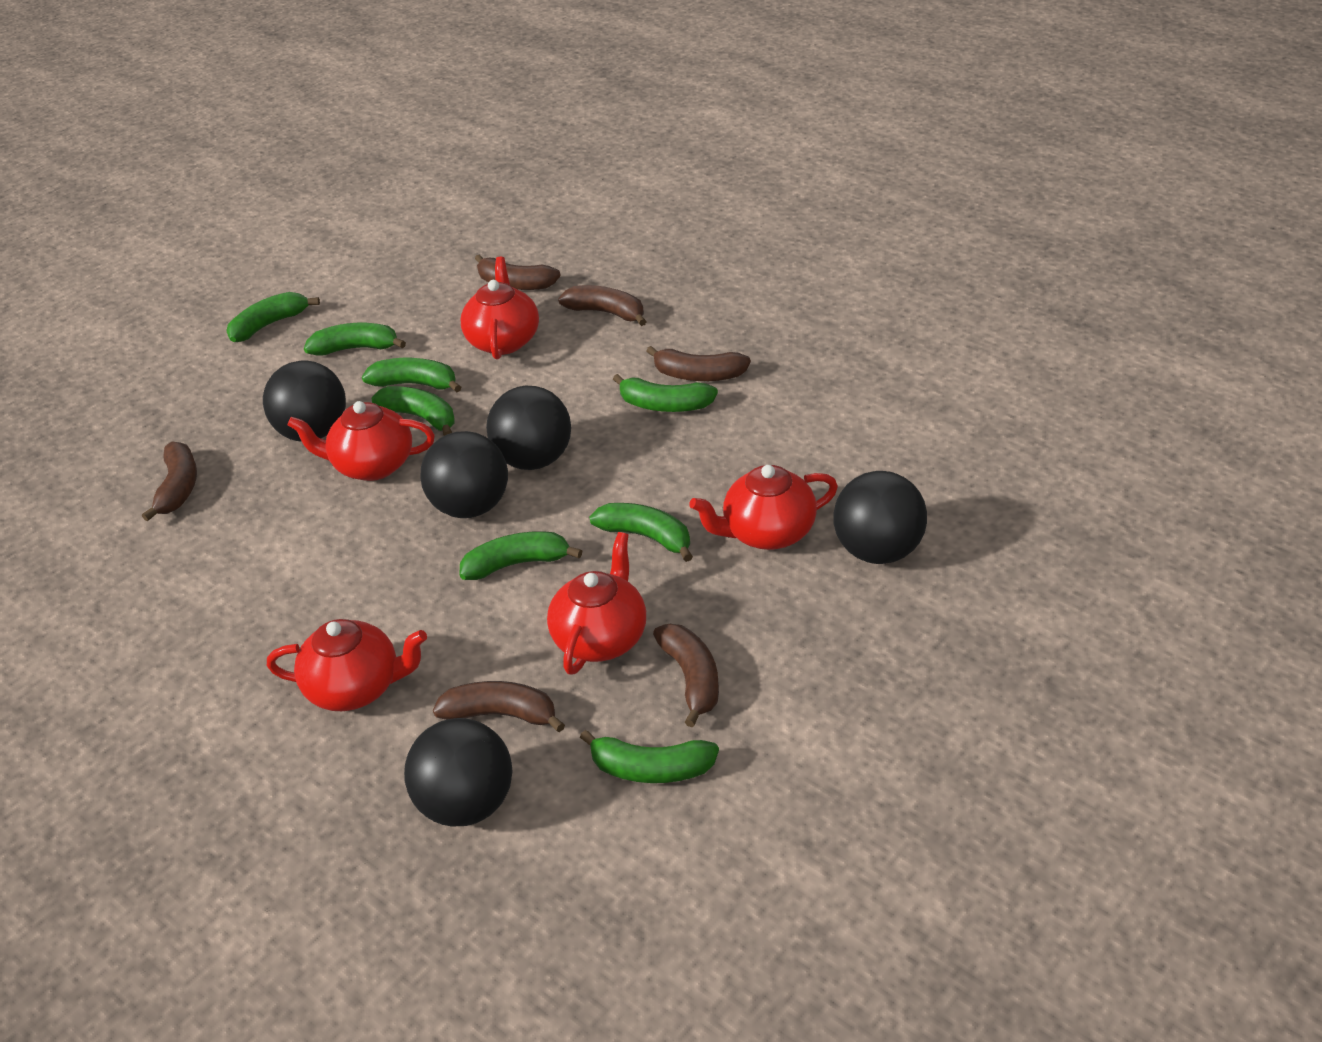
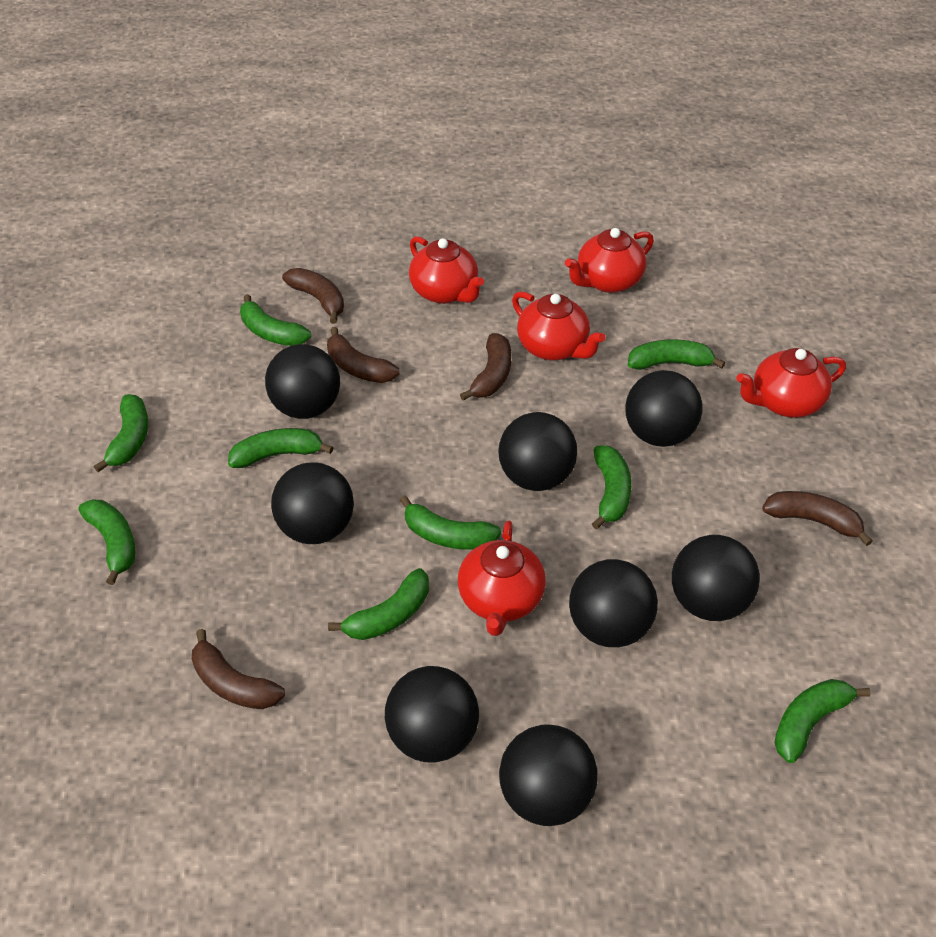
black ball: 5 -> 8
brown banana: 6 -> 5
green banana: 8 -> 9

